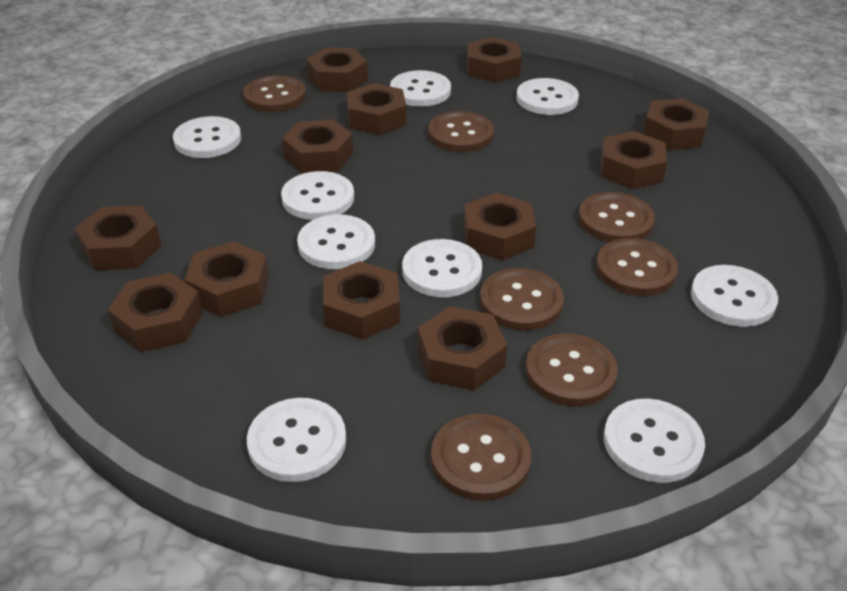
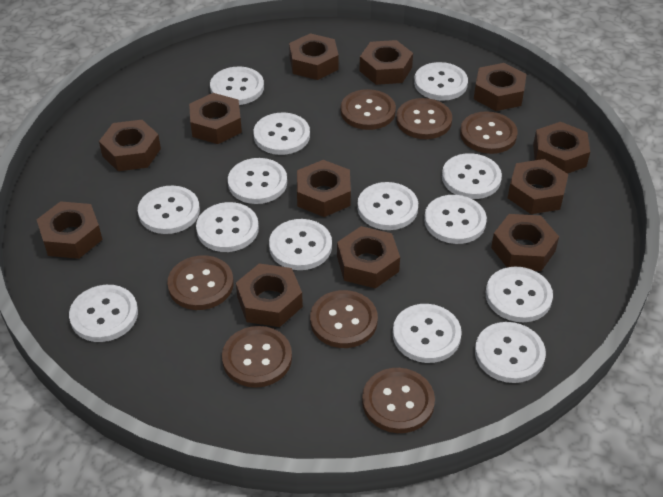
white button: 9 -> 14

